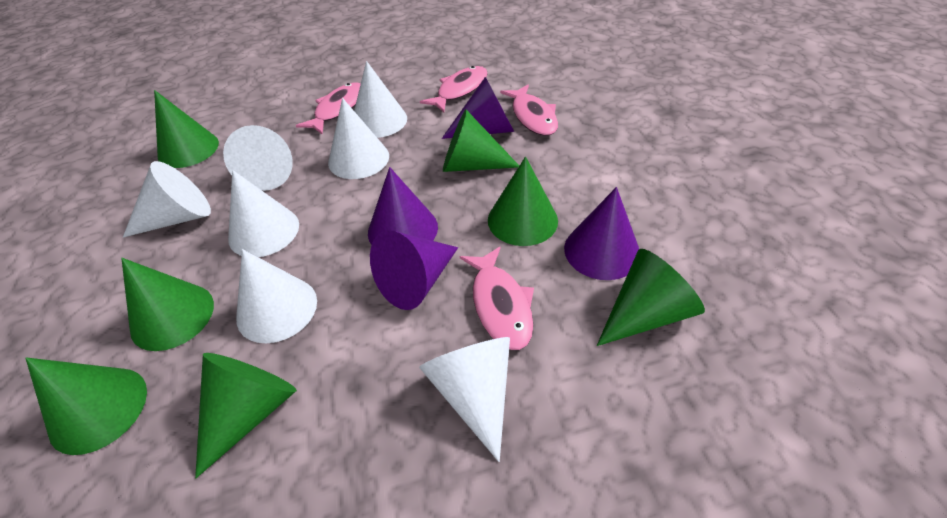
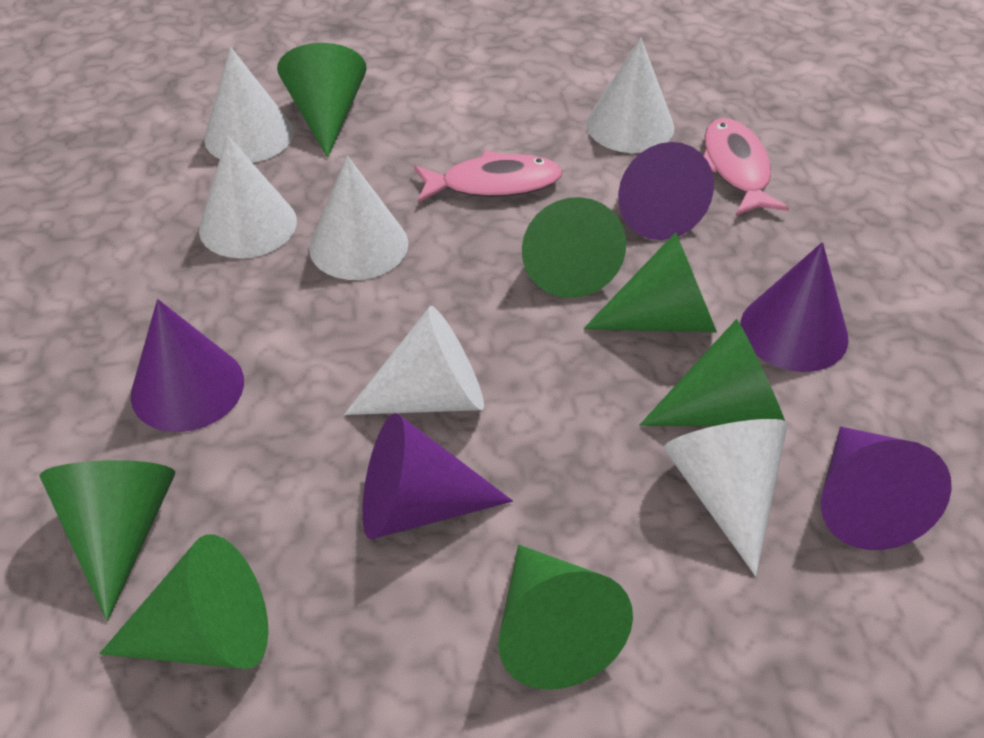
pink fish: 4 -> 2
purple cone: 4 -> 5
white cone: 7 -> 6

